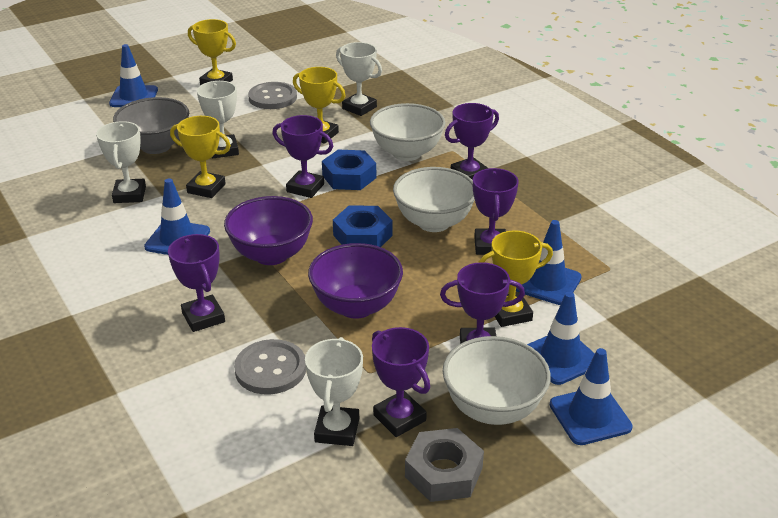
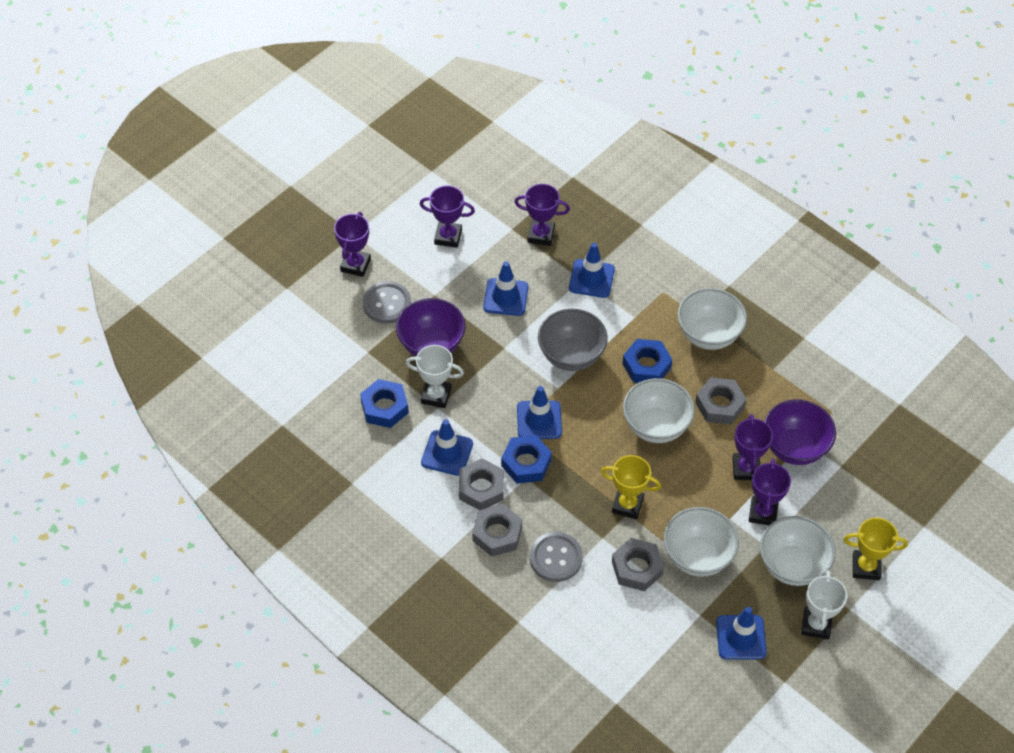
blue nut: 2 -> 3
grey nut: 1 -> 4
purple trophy: 6 -> 5
white bowl: 3 -> 4
white trophy: 4 -> 2
yellow trophy: 4 -> 2

